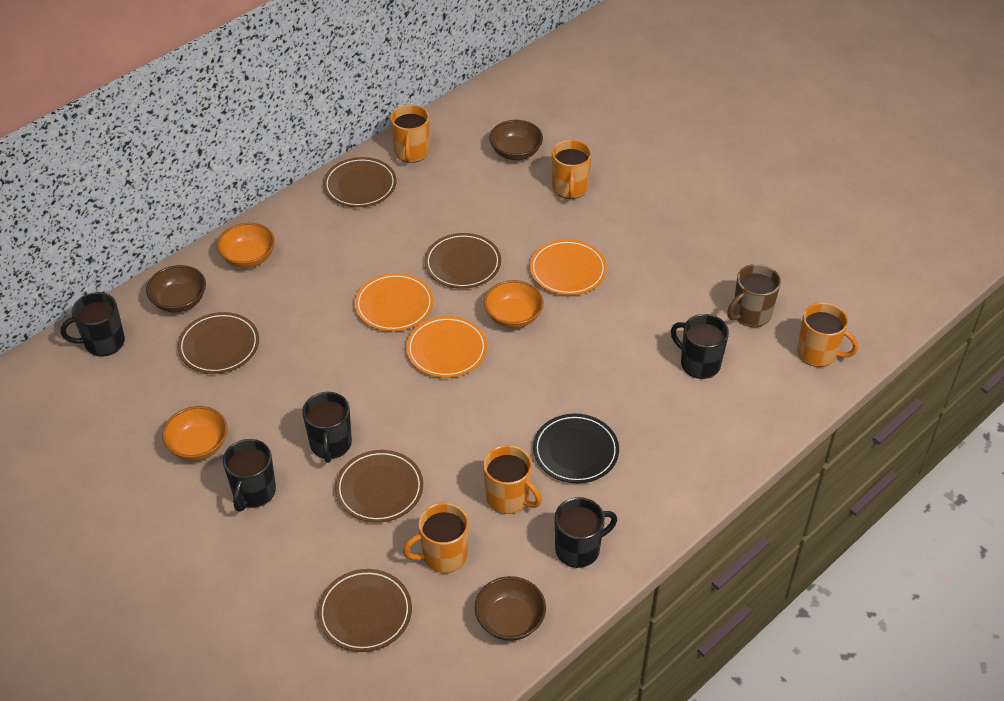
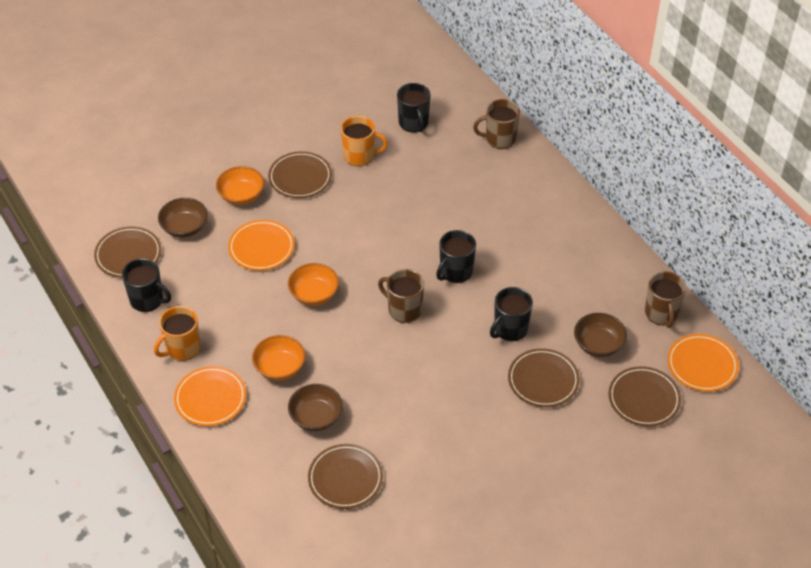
black mug: 5 -> 4
black plate: 1 -> 0
brown mug: 1 -> 3
orange mug: 5 -> 2

